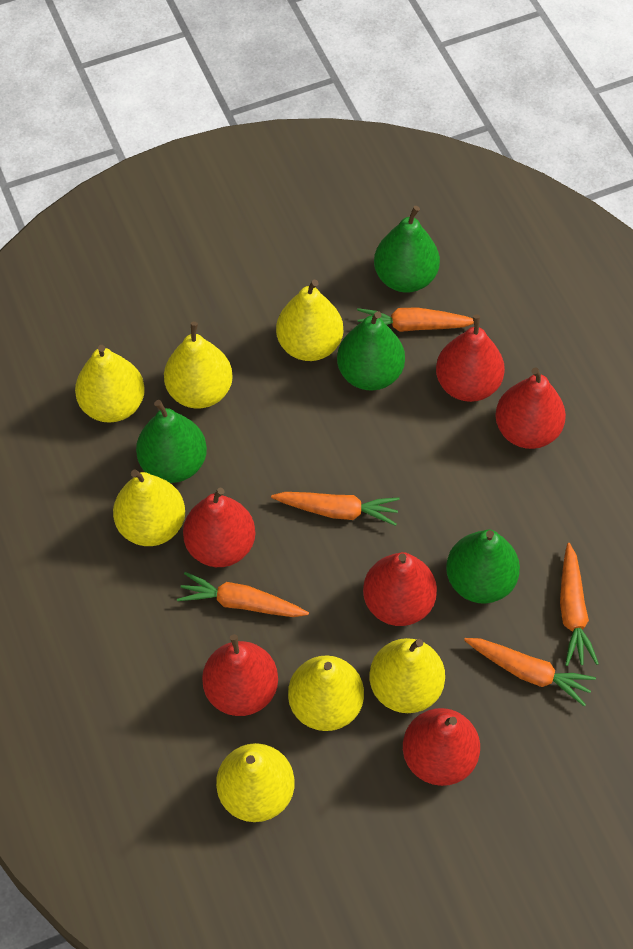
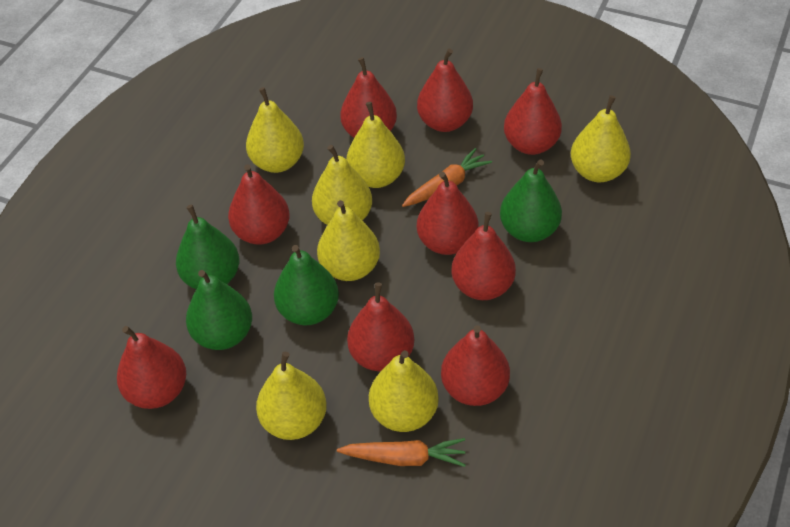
orange carrot: 5 -> 2
red pear: 6 -> 9

